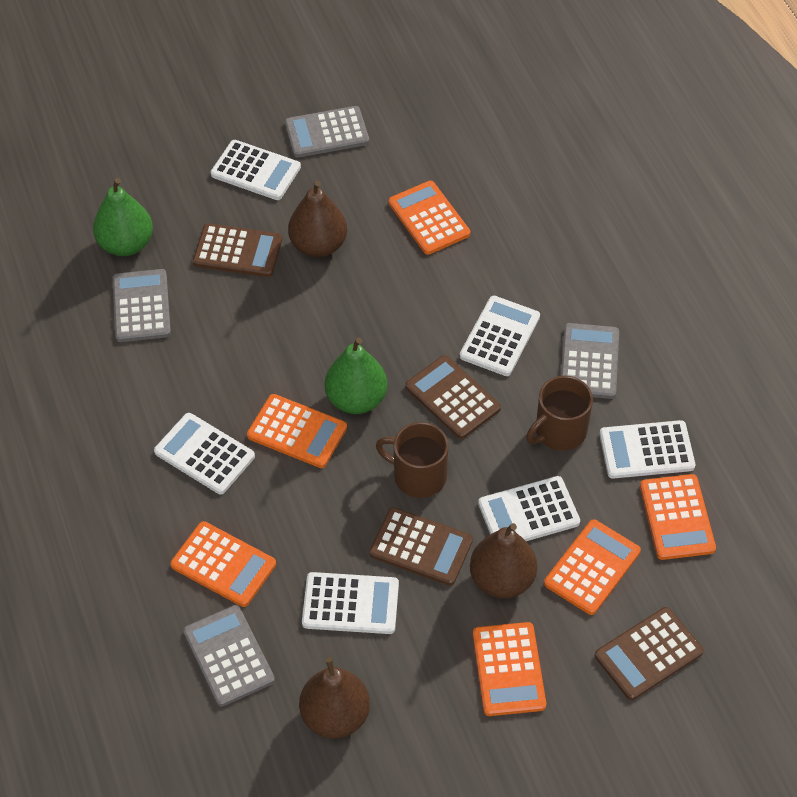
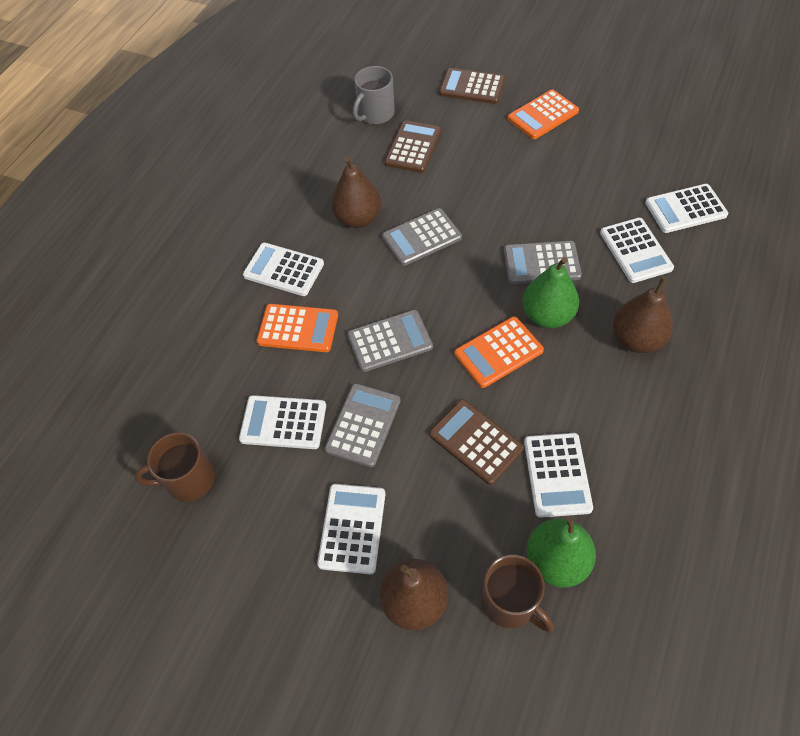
brown calculator: 4 -> 3
grey mug: 0 -> 1
orange calculator: 6 -> 3

